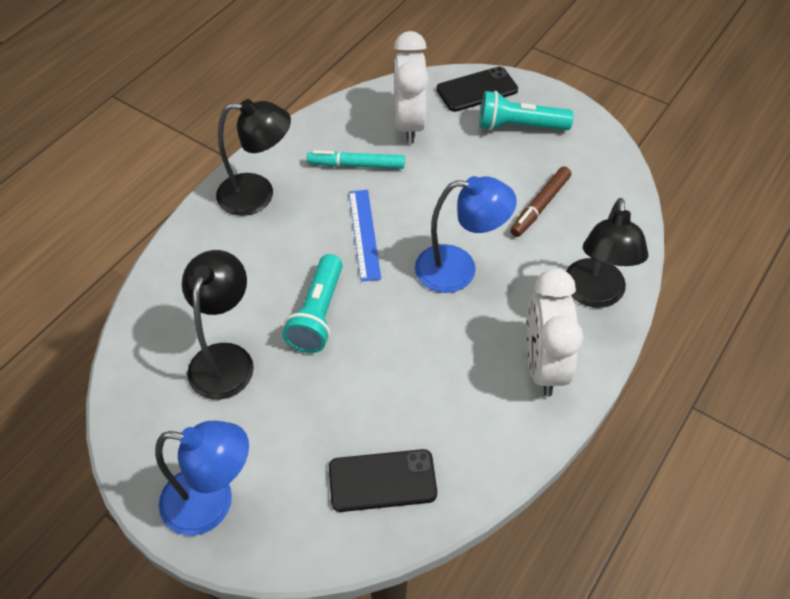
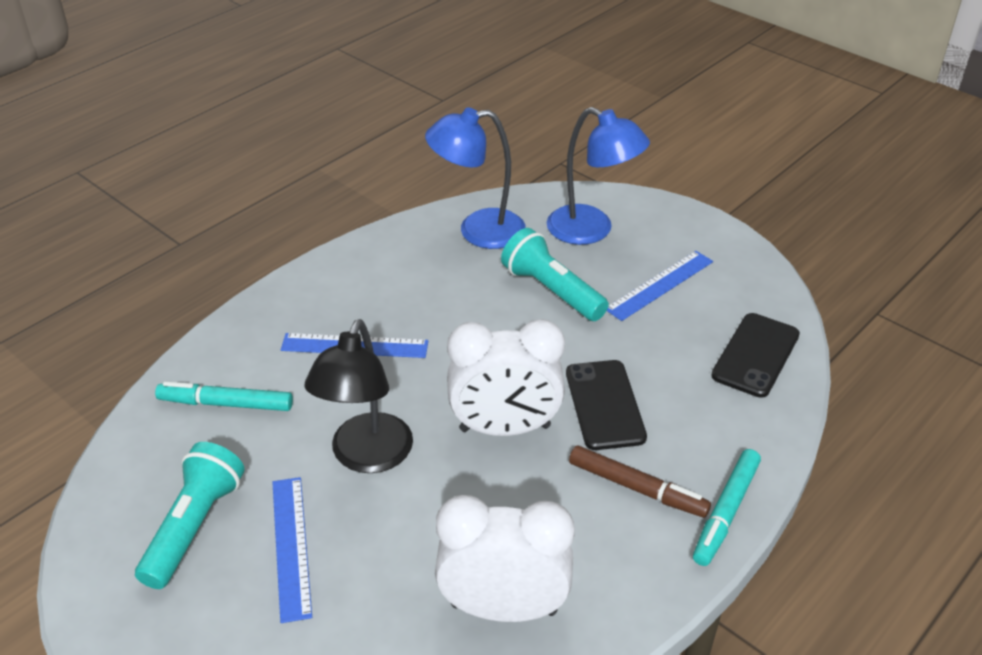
black lamp: 3 -> 1
blue ruler: 1 -> 3
turquoise marker: 1 -> 2

